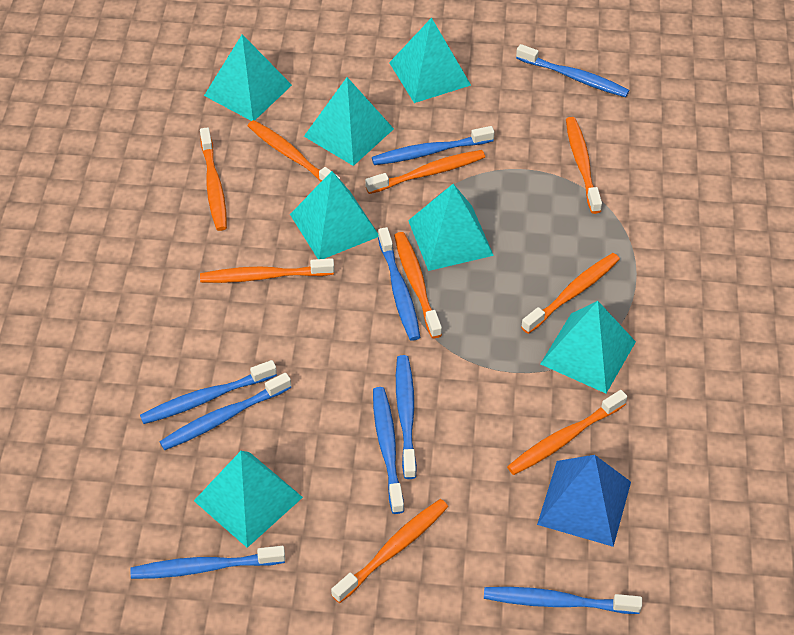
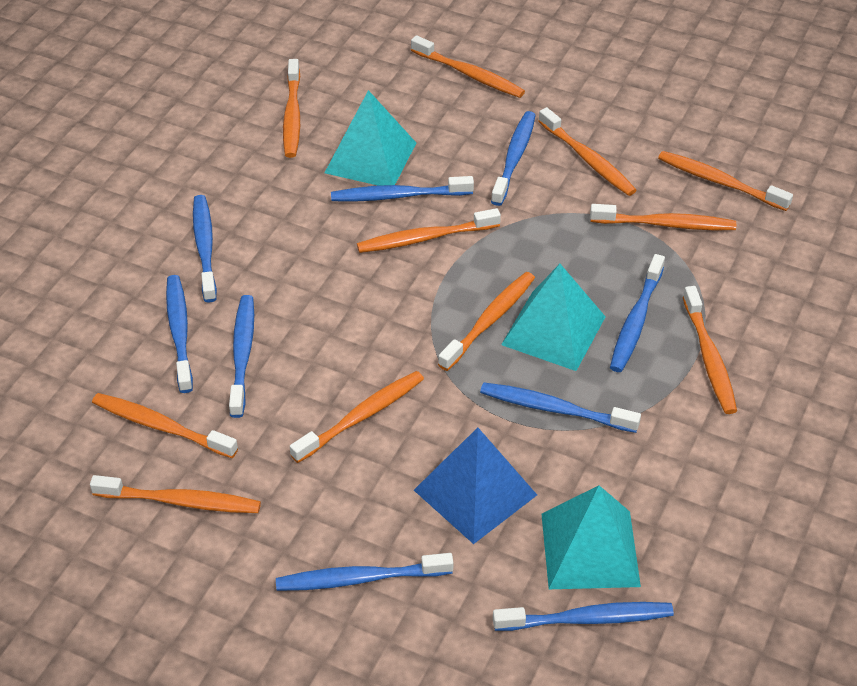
orange toothbrush: 9 -> 11
turquoise pyramid: 7 -> 3

